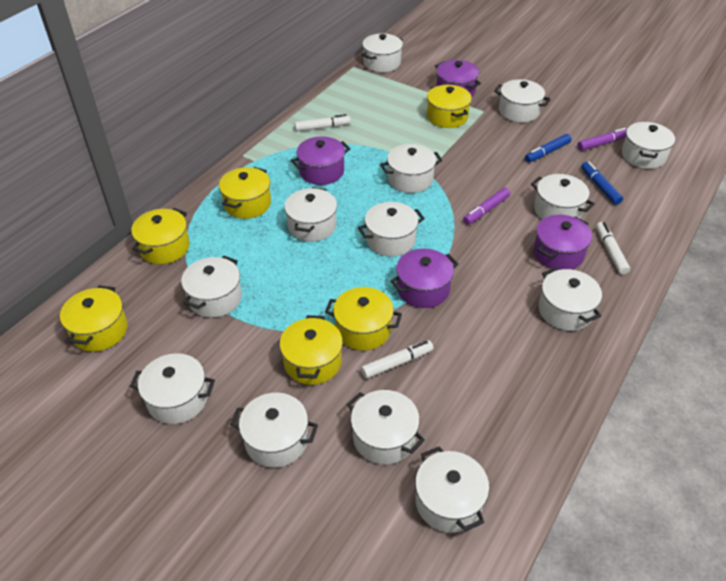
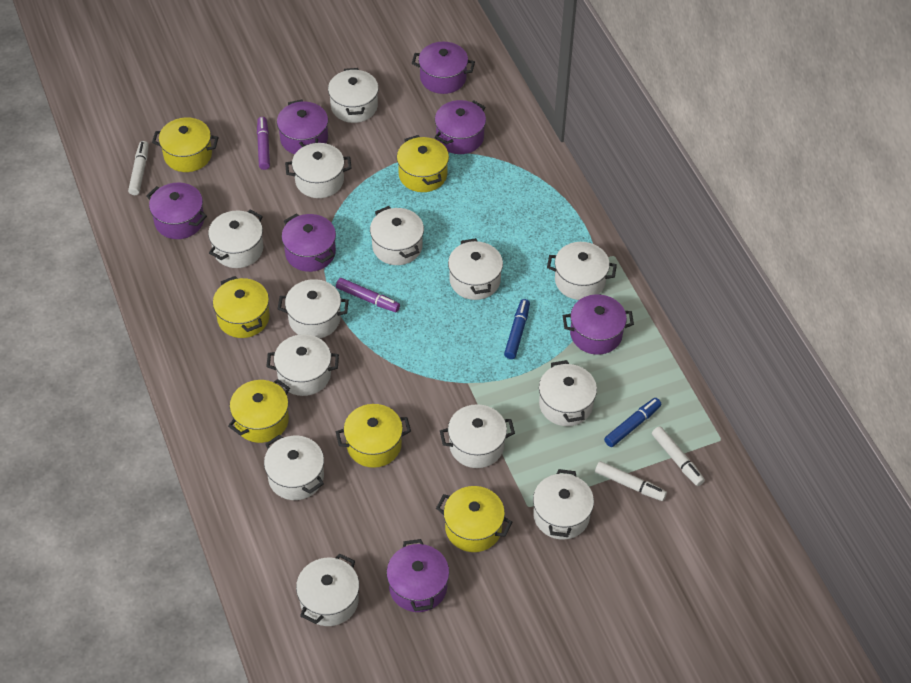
purple pot: 4 -> 7

